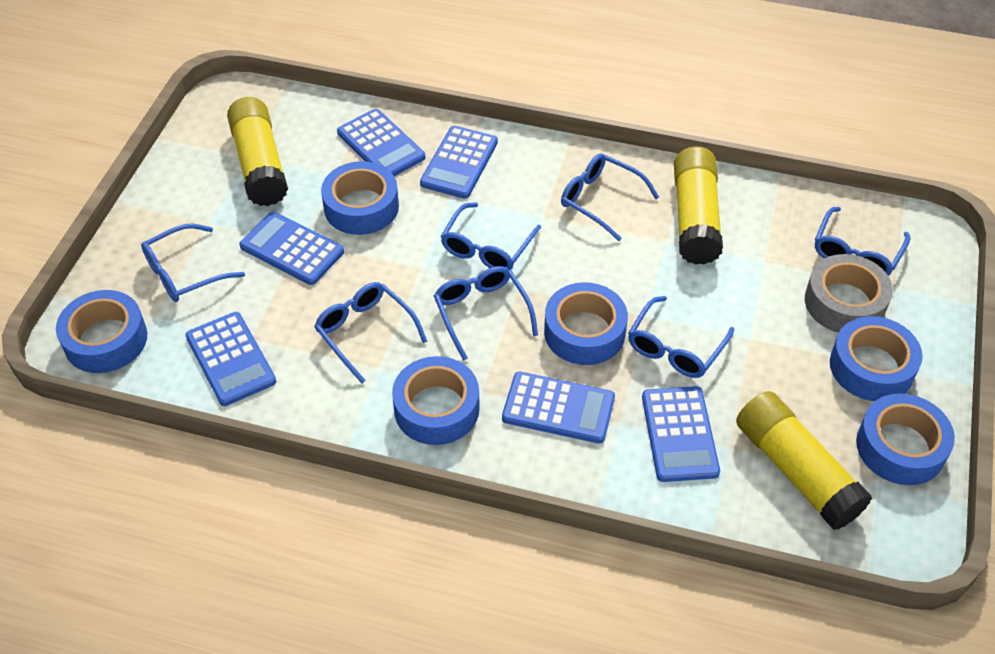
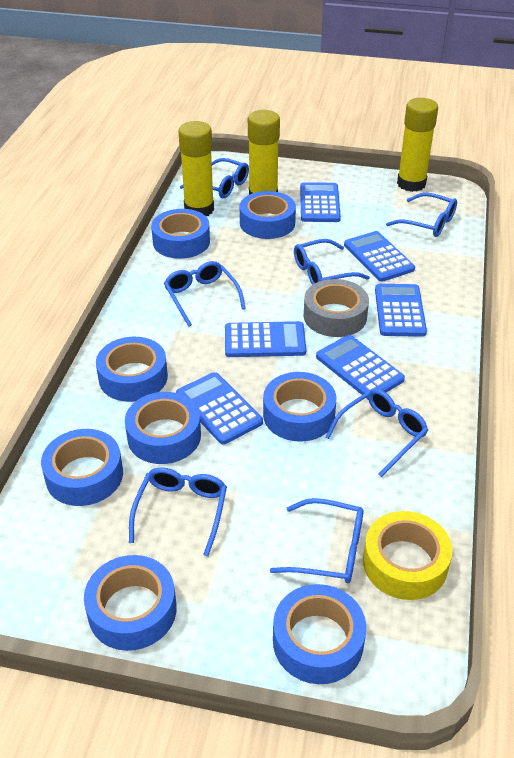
blue tape: 6 -> 8
yellow tape: 0 -> 1

